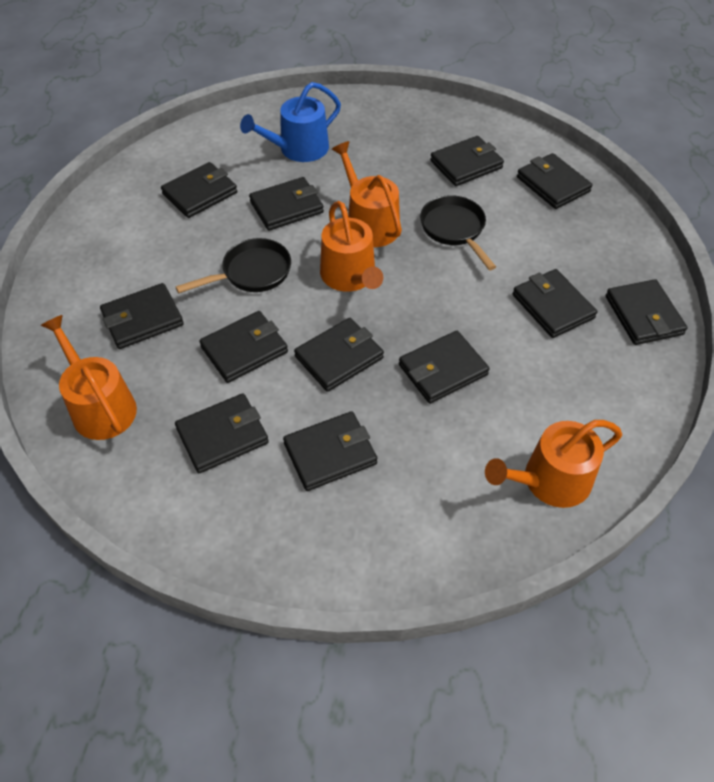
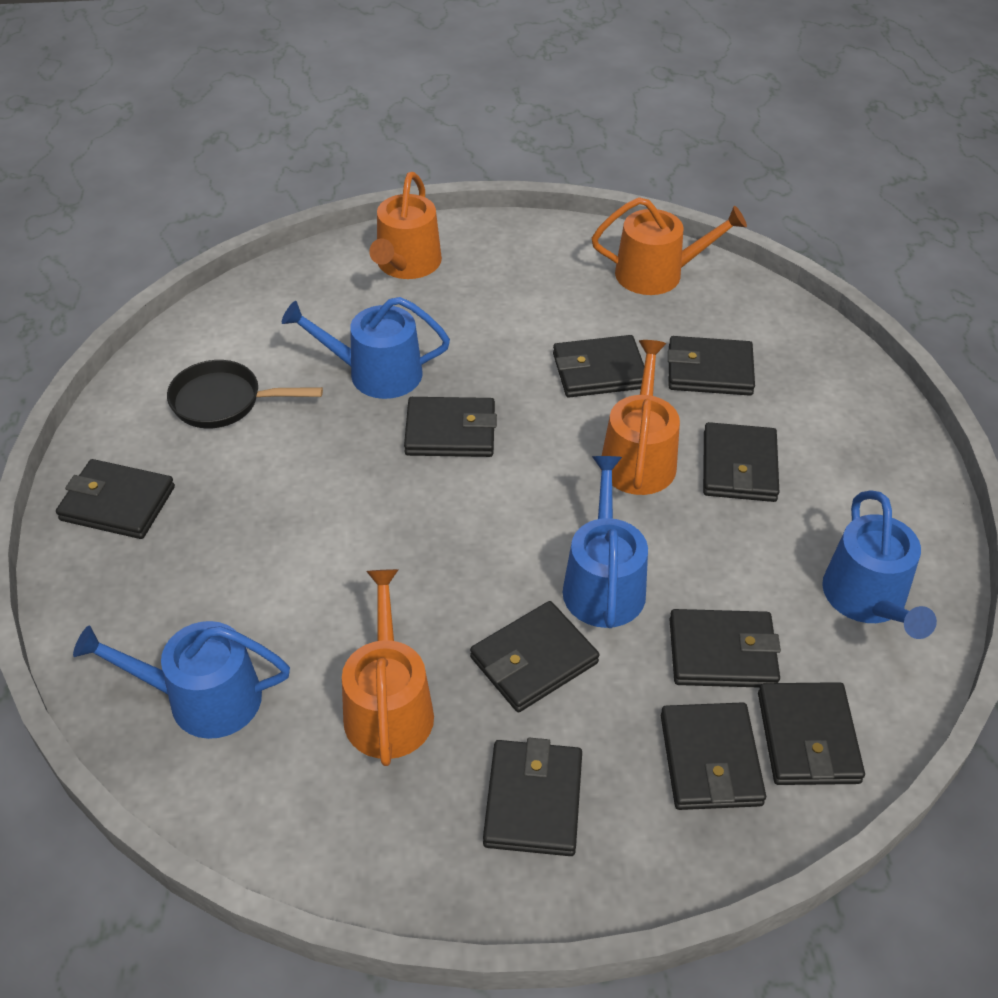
black pan: 2 -> 1
black wallet: 12 -> 10
blue watering can: 1 -> 4

